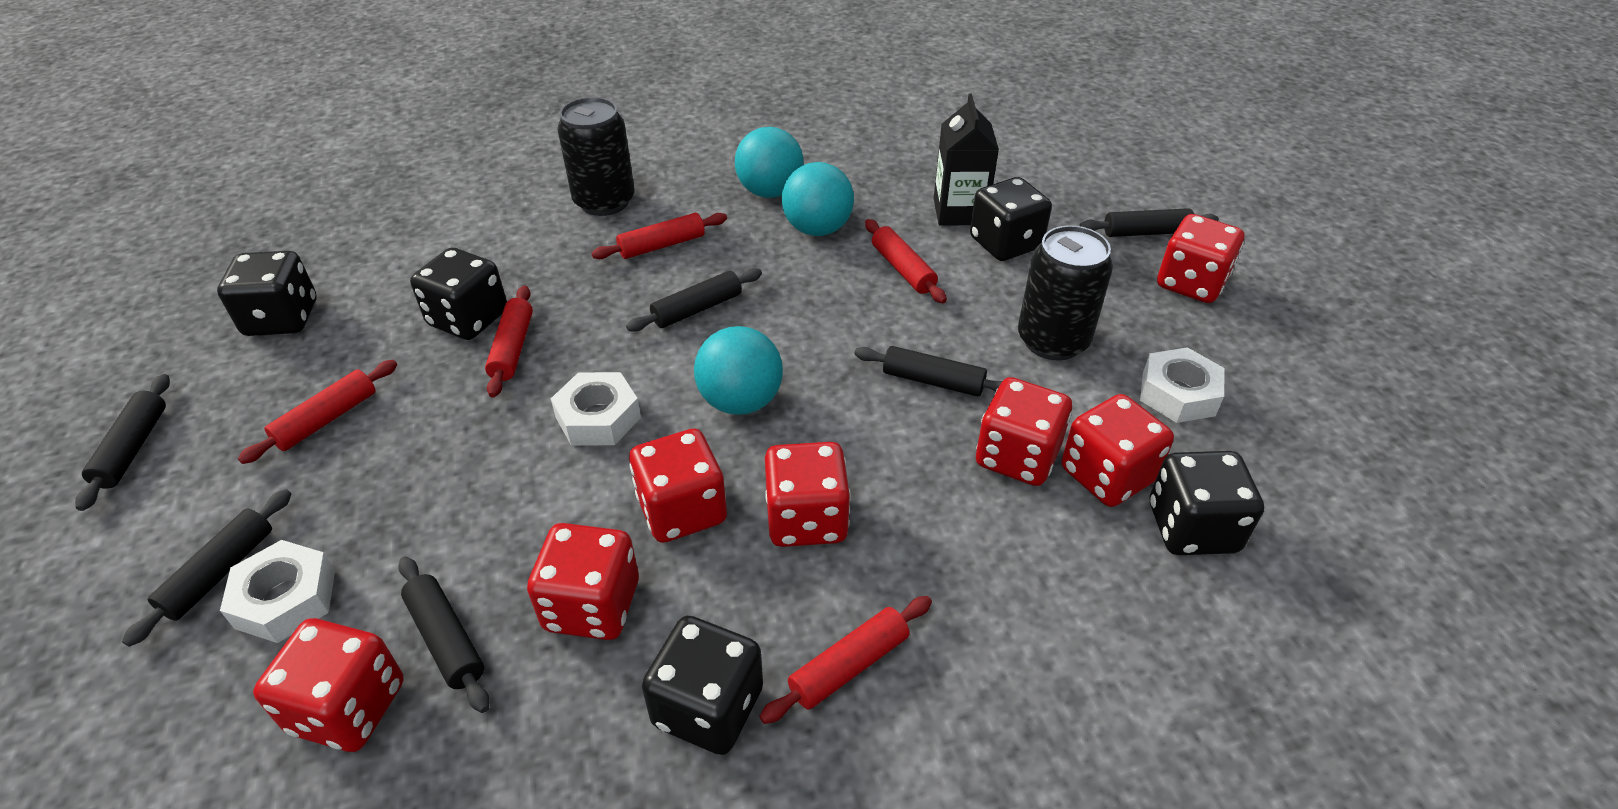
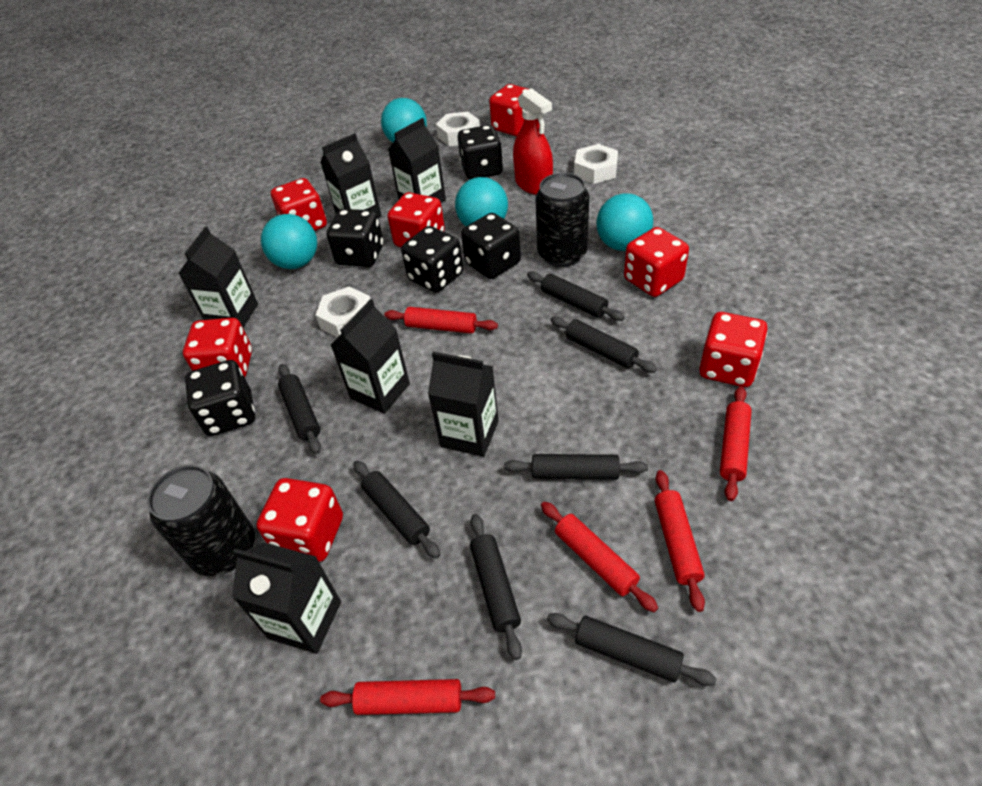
black carton: 1 -> 6
black rolling pin: 6 -> 7
red spray bottle: 0 -> 1
turquoise ball: 3 -> 4

